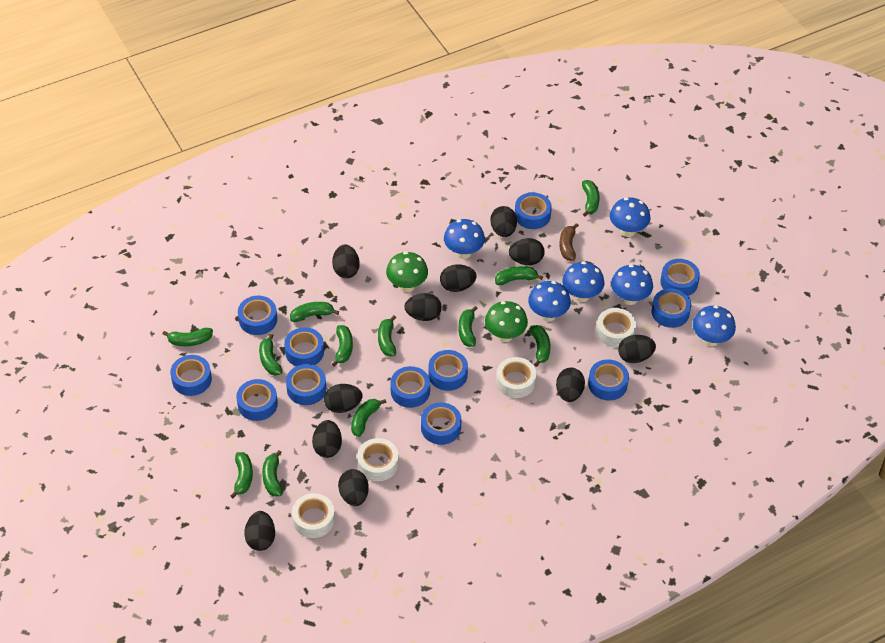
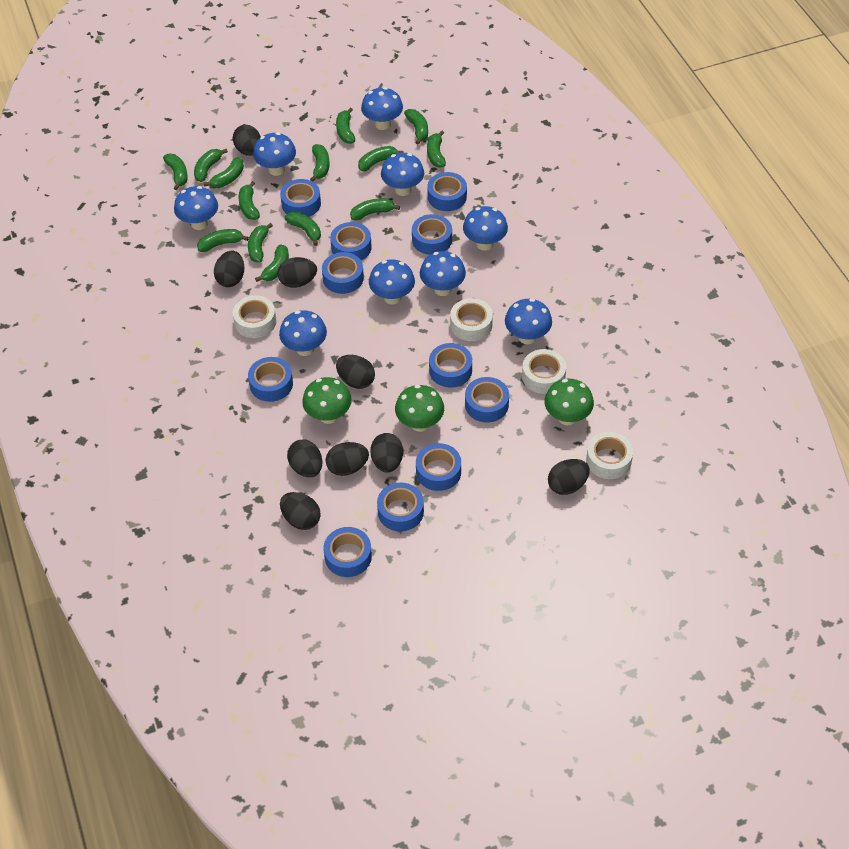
black egg: 11 -> 9
blue mushroom: 6 -> 9
blue tape: 12 -> 11
brown banana: 1 -> 0
green banana: 12 -> 14
green mushroom: 2 -> 3

